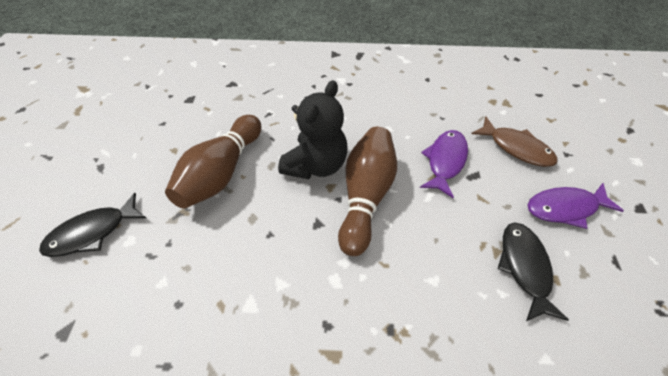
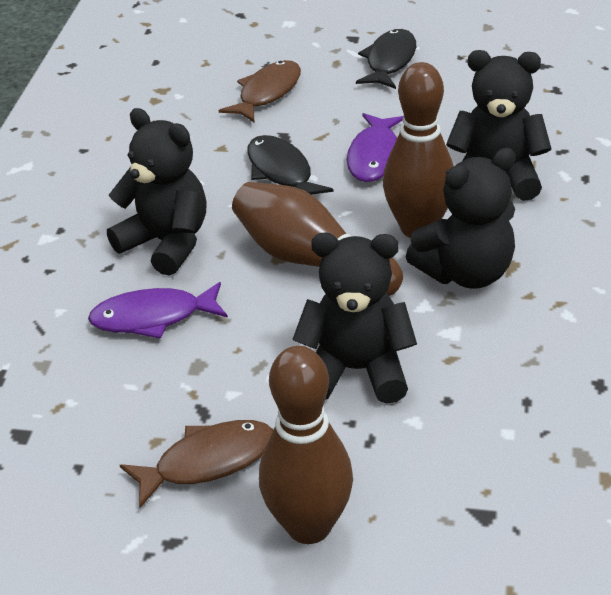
black teddy bear: 1 -> 4
brown bowling pin: 2 -> 3
brown fish: 1 -> 2

